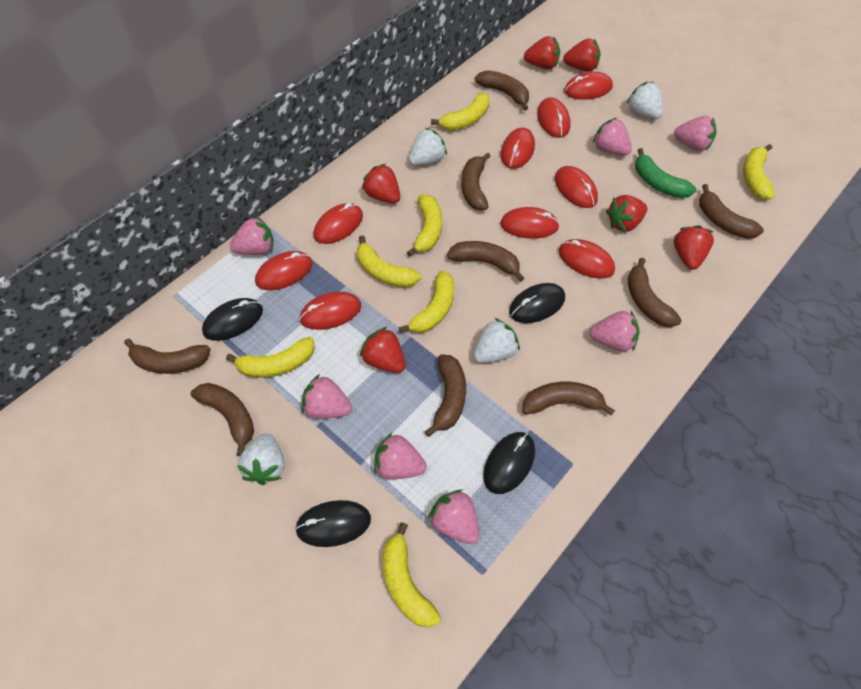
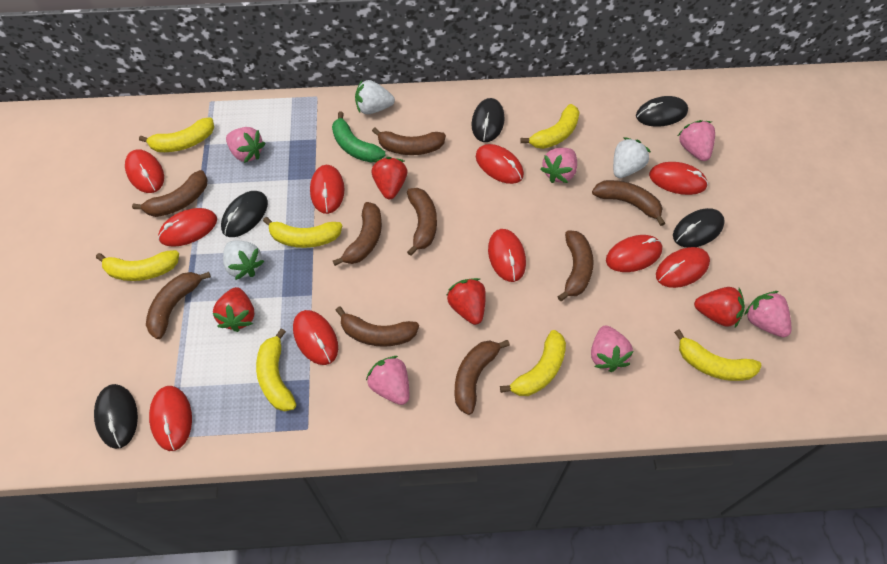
black mouse: 4 -> 5
pink strawberry: 7 -> 6
red mouse: 9 -> 10
red strawberry: 6 -> 4
white strawberry: 4 -> 3

